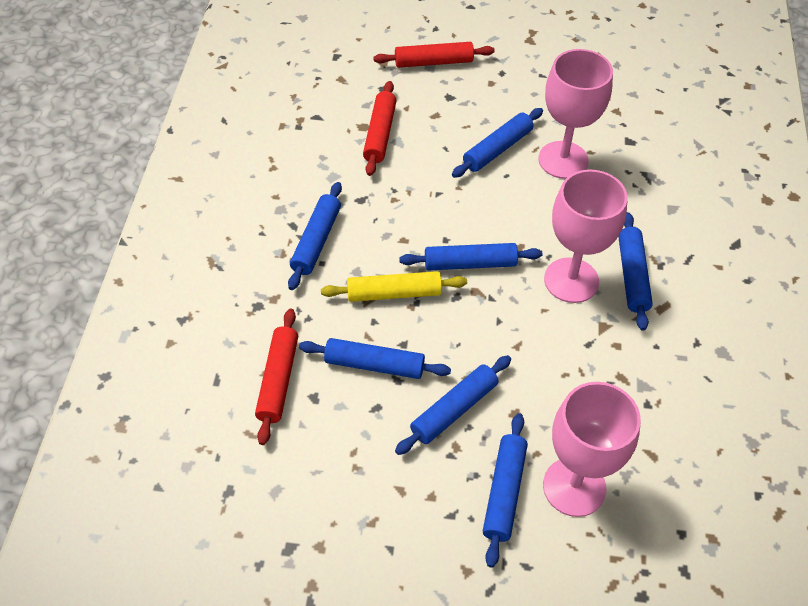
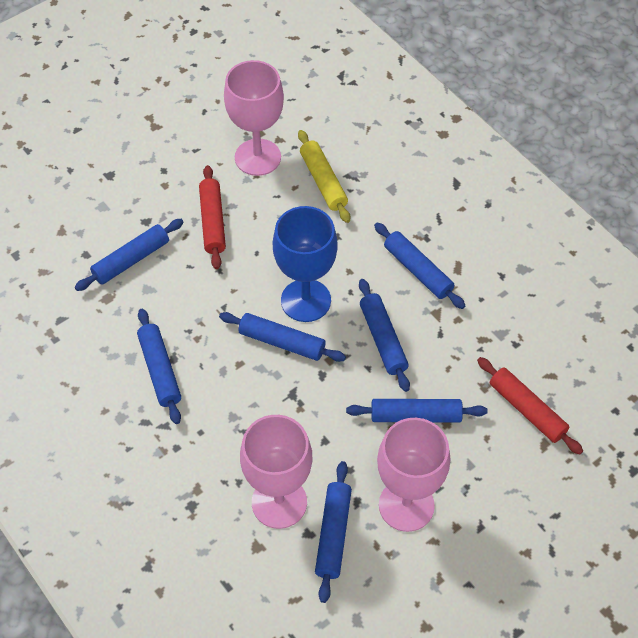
blue goblet: 0 -> 1
red rolling pin: 3 -> 2

